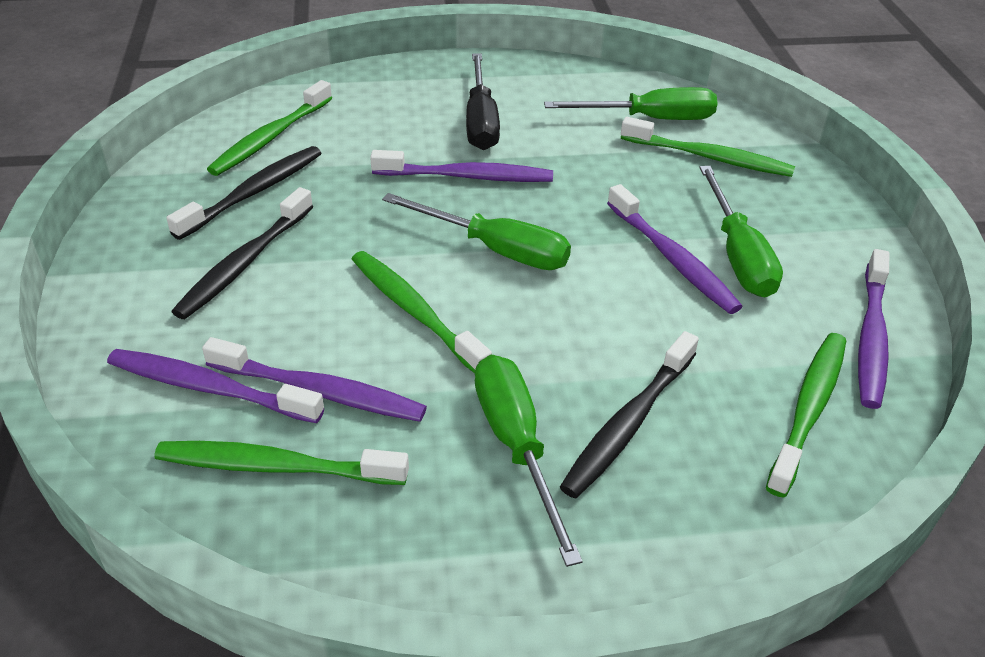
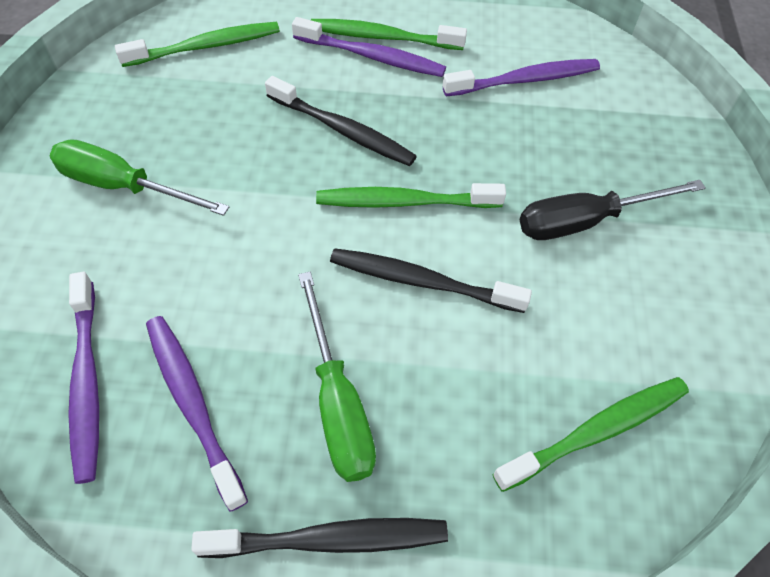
green screwdriver: 4 -> 2
green toothbrush: 5 -> 4
purple toothbrush: 5 -> 4

